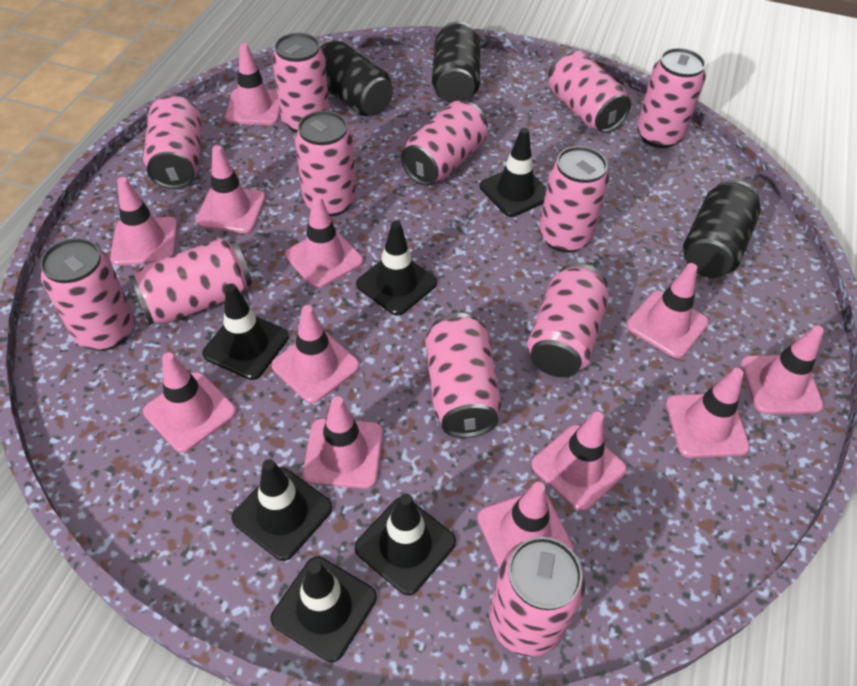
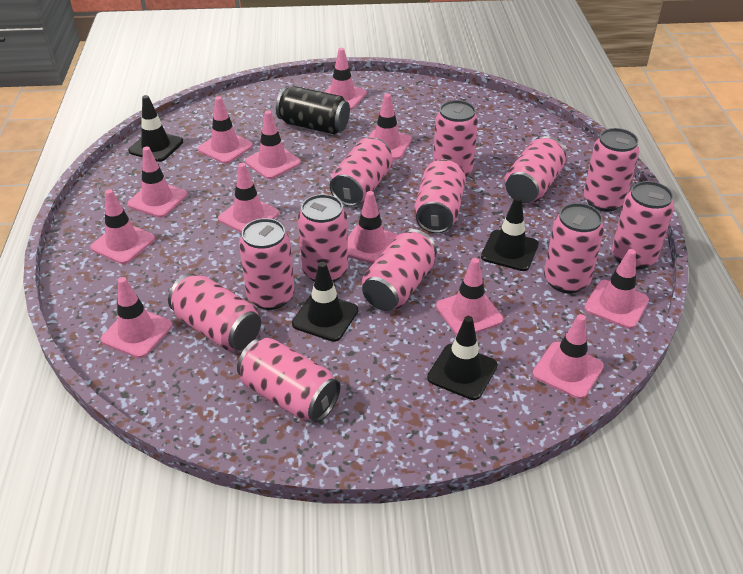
black can: 3 -> 1
black traffic cone: 6 -> 4

